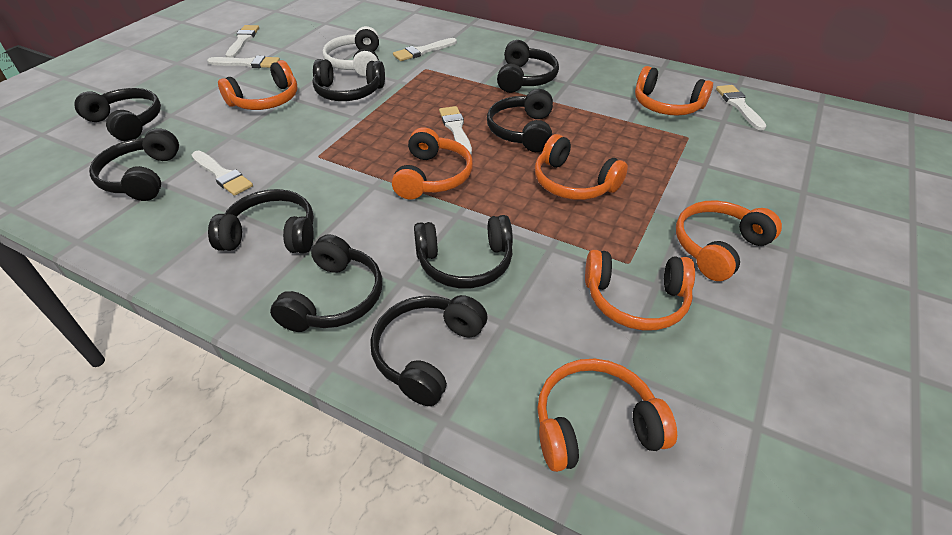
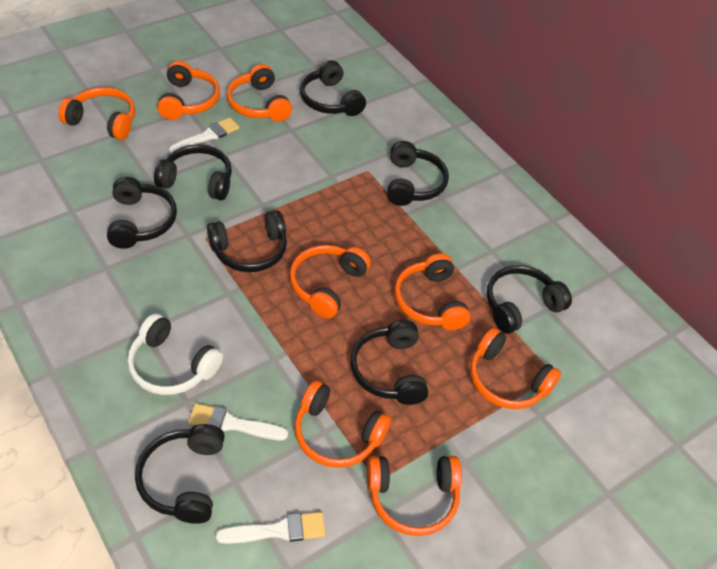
black headphones: 9 -> 8
orange headphones: 7 -> 8
white brush: 6 -> 3

